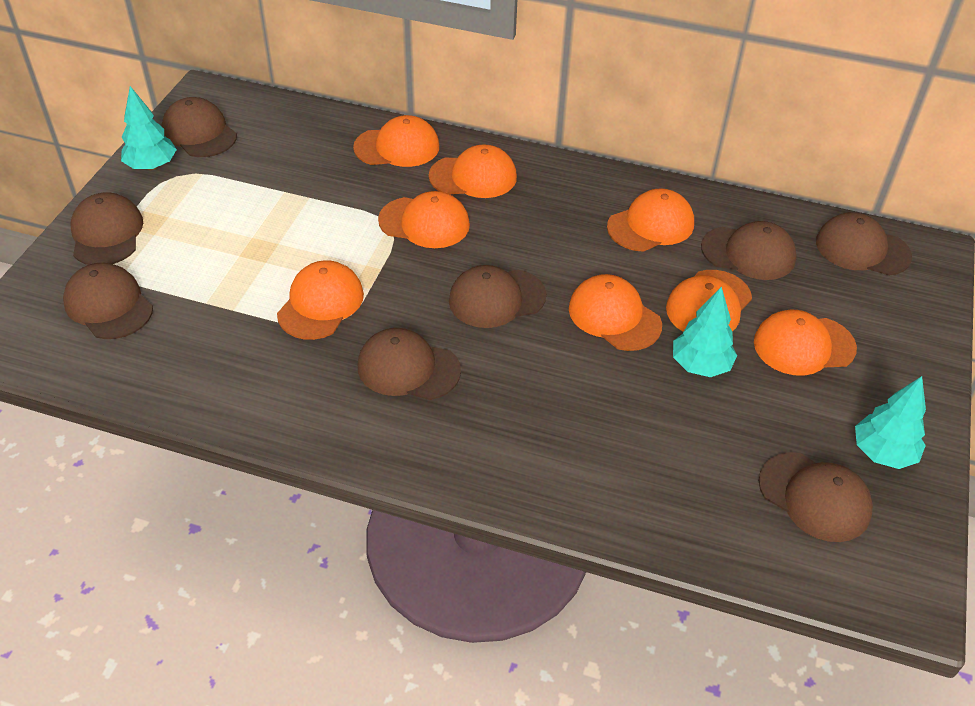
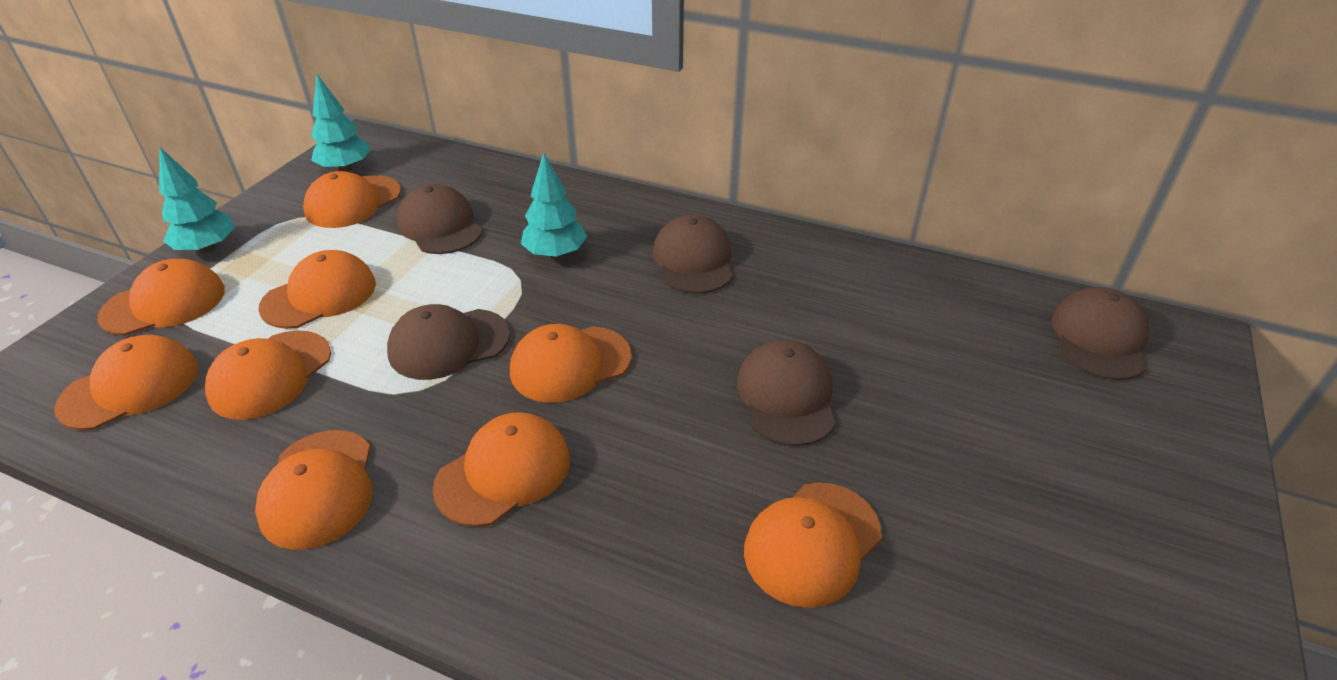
brown cap: 8 -> 5
orange cap: 8 -> 9

